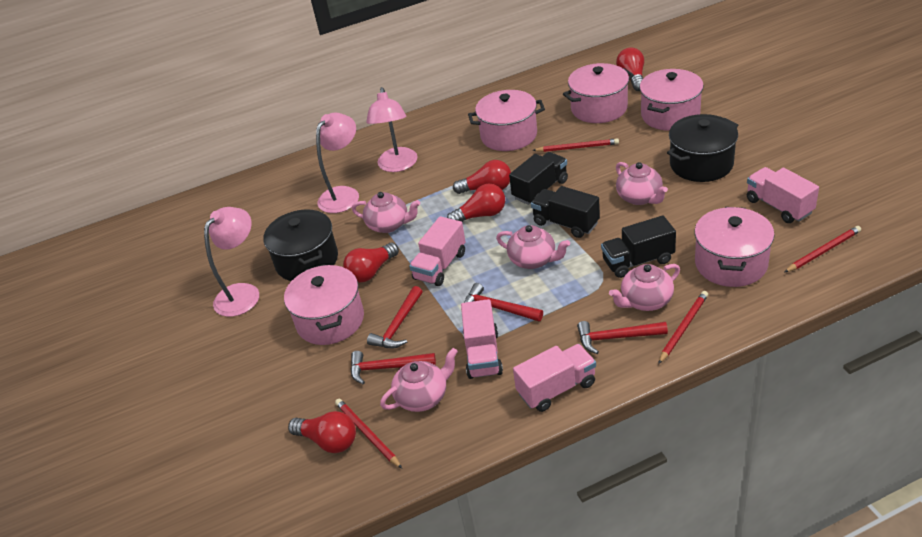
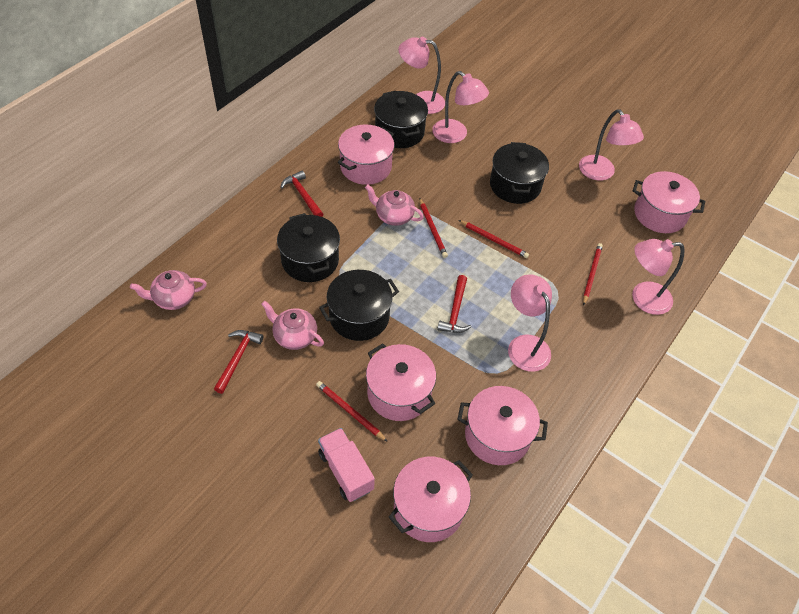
black pot: 2 -> 4
black truck: 3 -> 0
pink lamp: 3 -> 5
pink teapot: 5 -> 3
pink truck: 4 -> 1
red hammer: 4 -> 3
red light bulb: 5 -> 0

